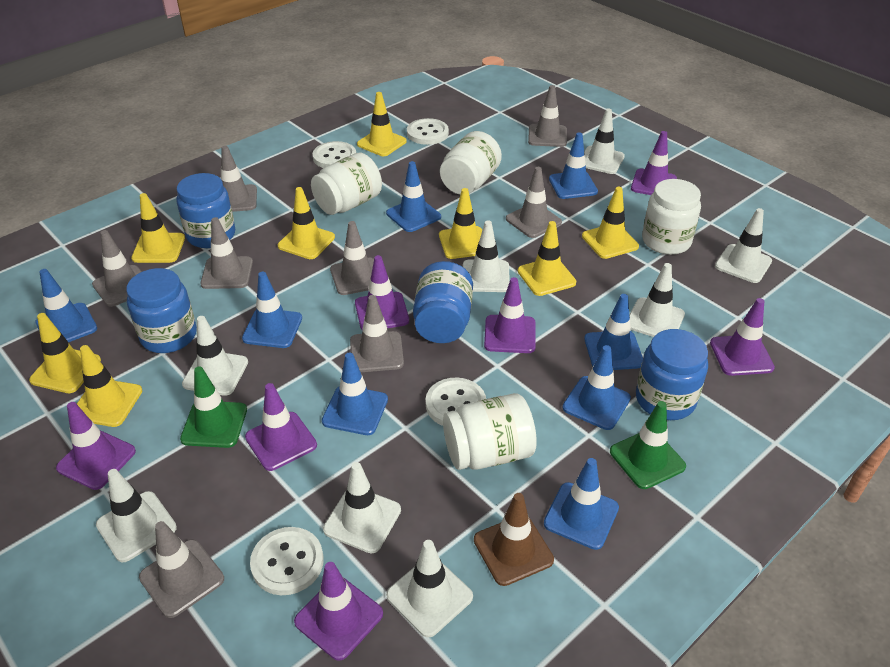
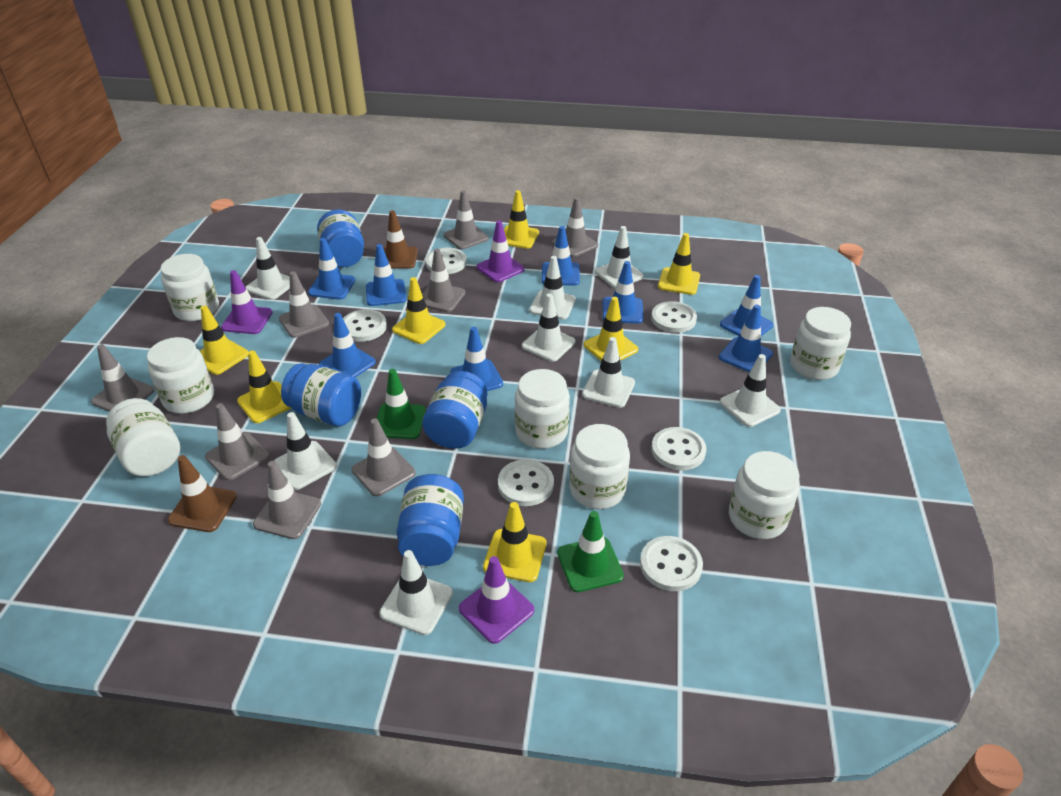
brown traffic cone: 1 -> 2
purple traffic cone: 7 -> 3
white button: 4 -> 6
white jar: 4 -> 7
yellow traffic cone: 8 -> 7

